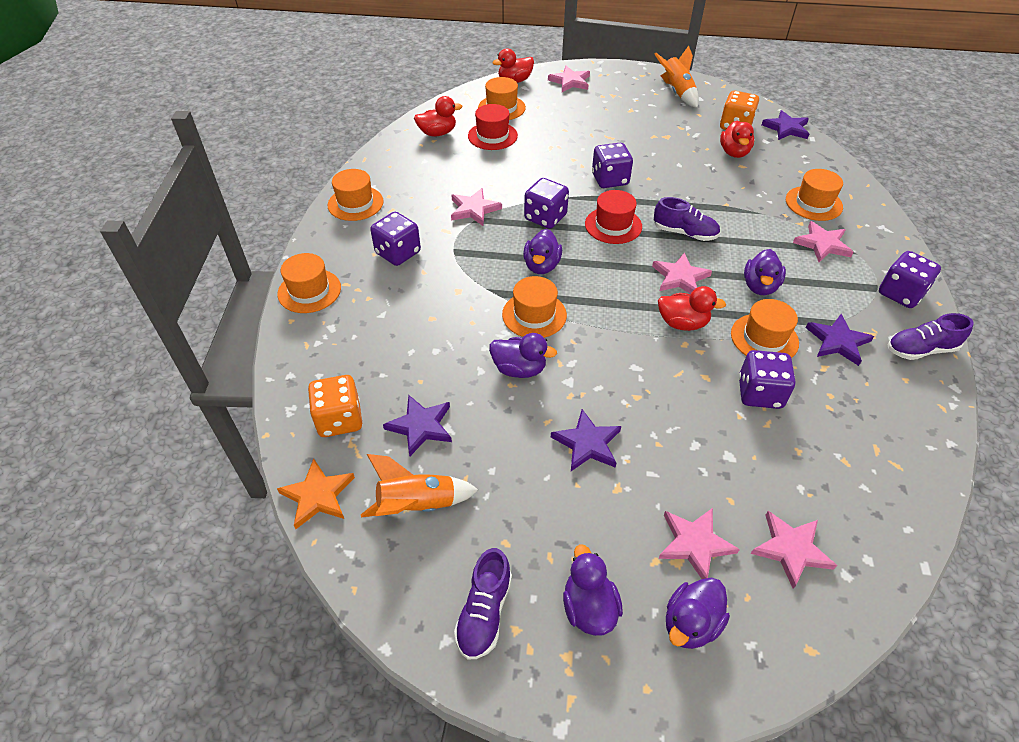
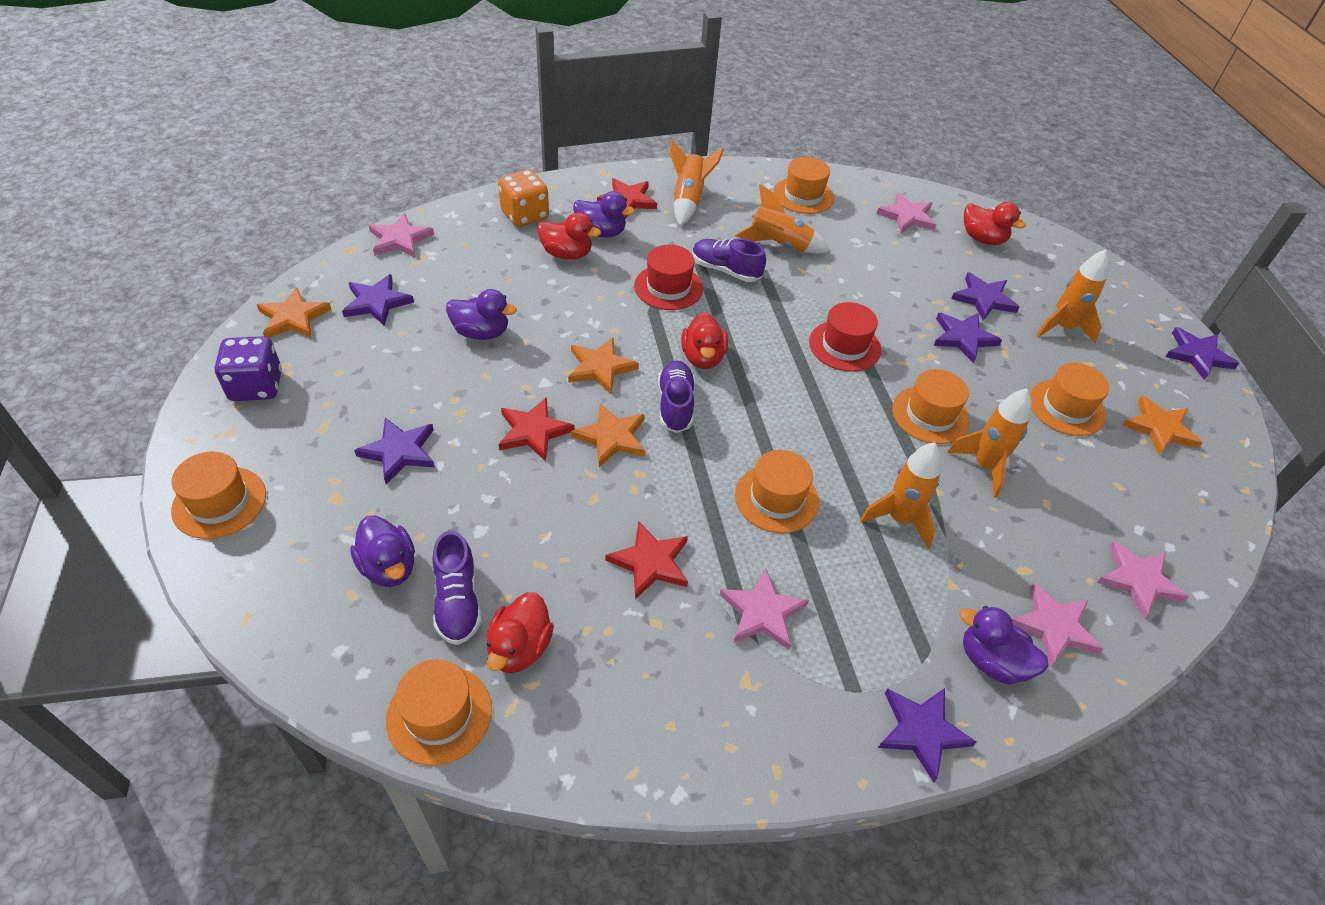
orange dice: 2 -> 1
orange rocket: 2 -> 5
orange star: 1 -> 4
pink star: 6 -> 5
purple dice: 5 -> 1
purple duck: 5 -> 4
purple star: 4 -> 6
red star: 0 -> 3

